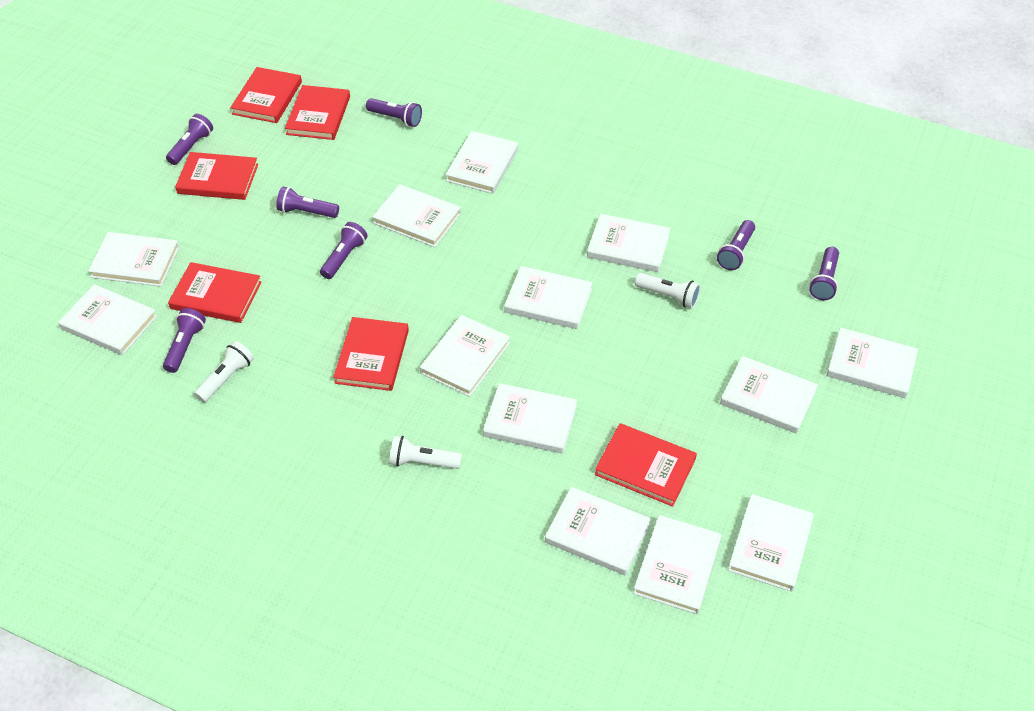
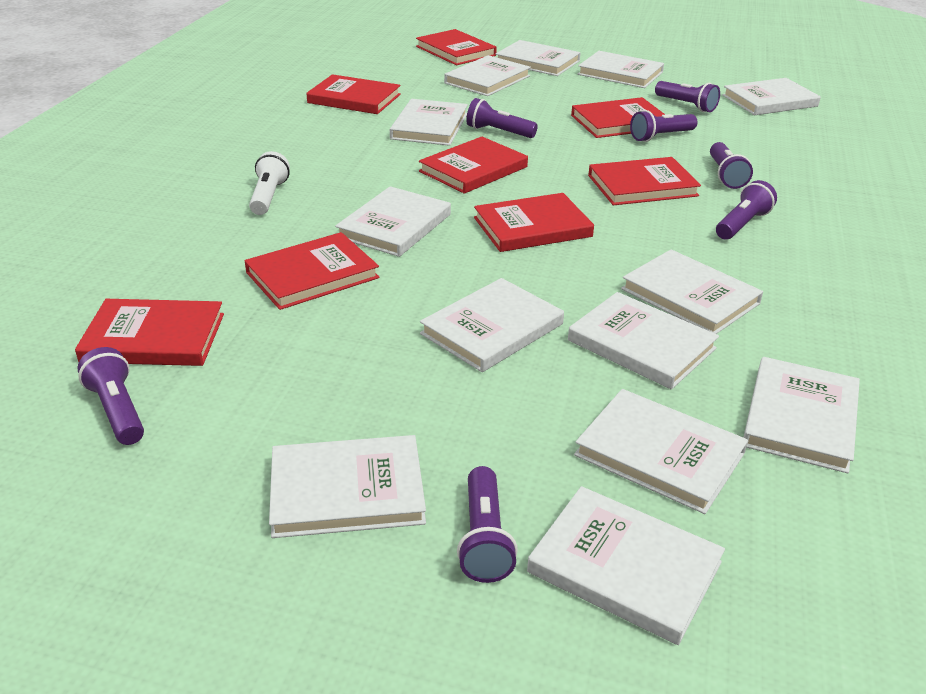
red book: 6 -> 8
white flashlight: 3 -> 1

